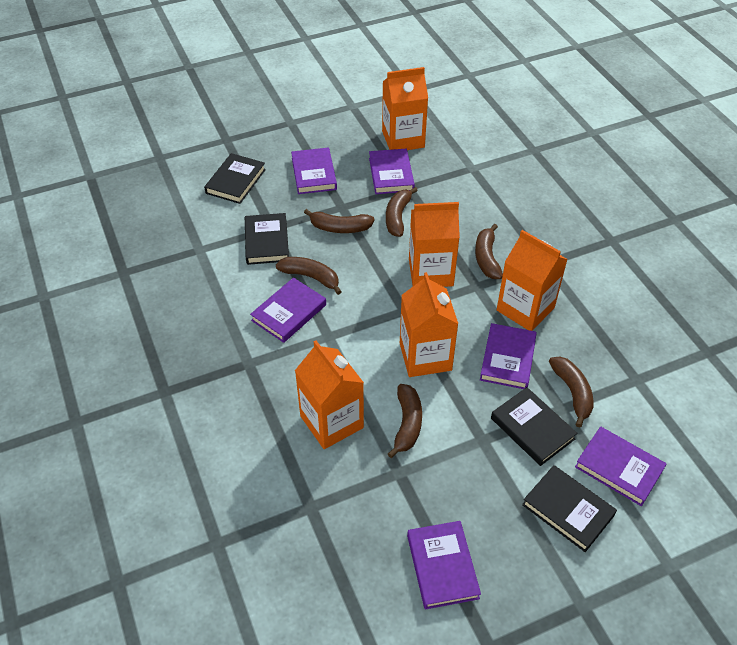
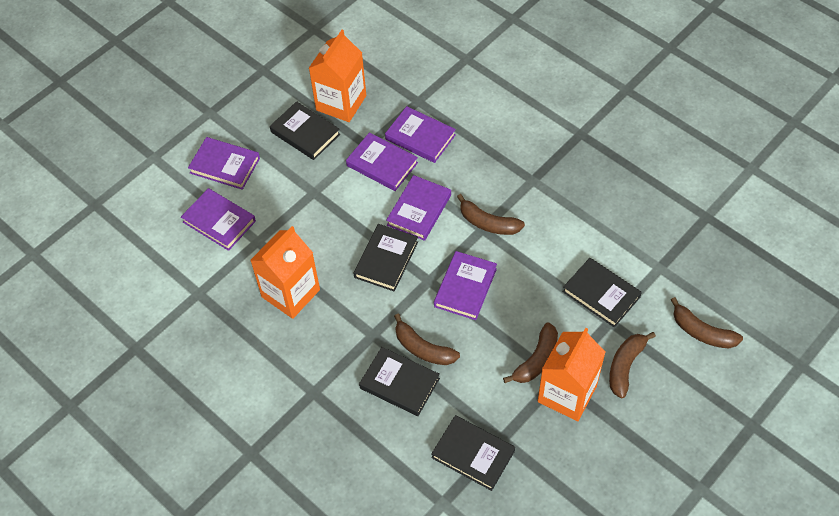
black book: 4 -> 5
brown banana: 6 -> 5
orange carton: 5 -> 3

